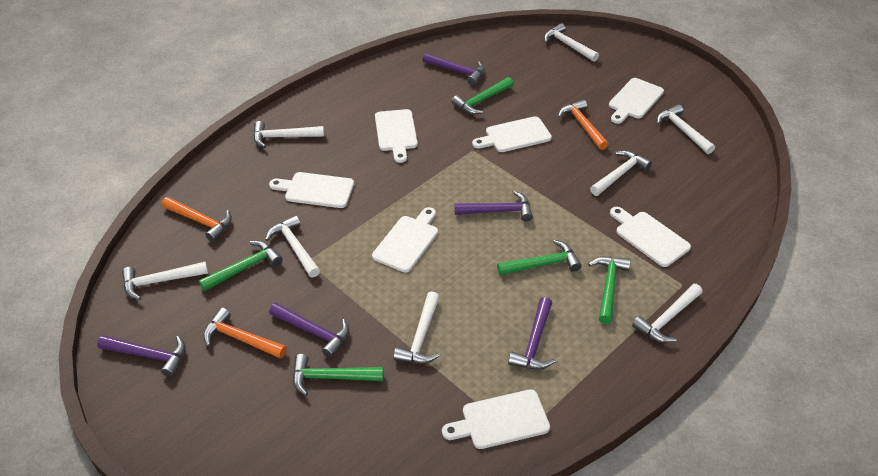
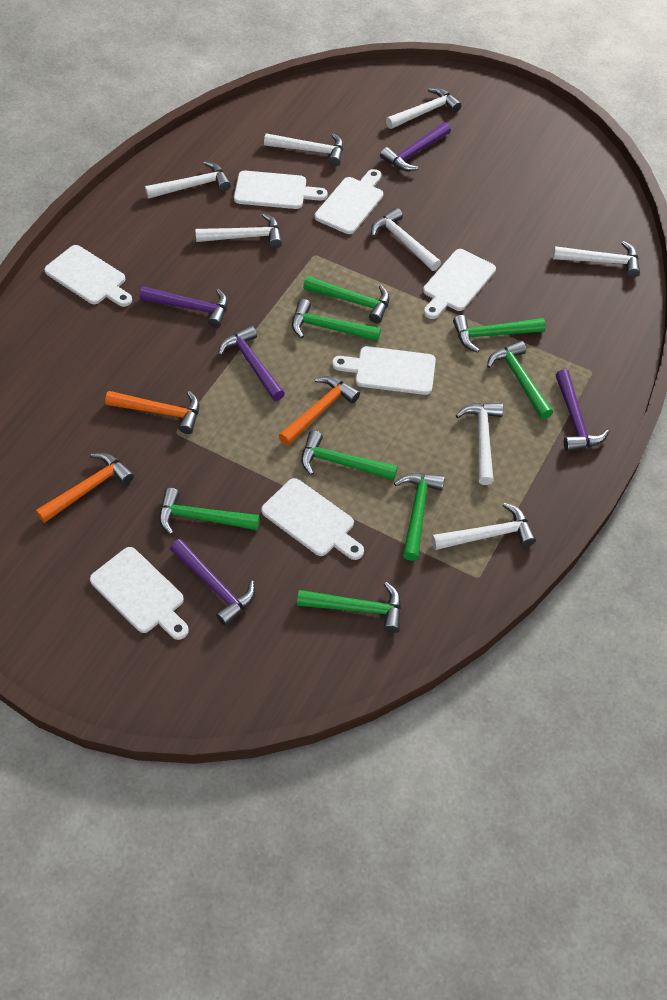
green hammer: 5 -> 8

